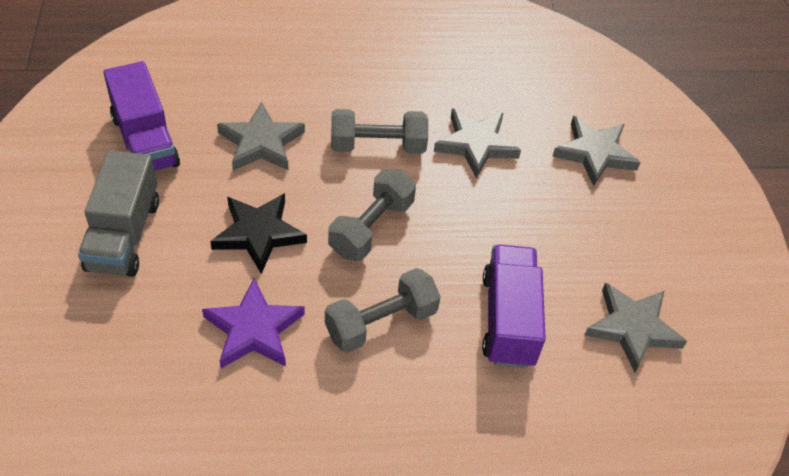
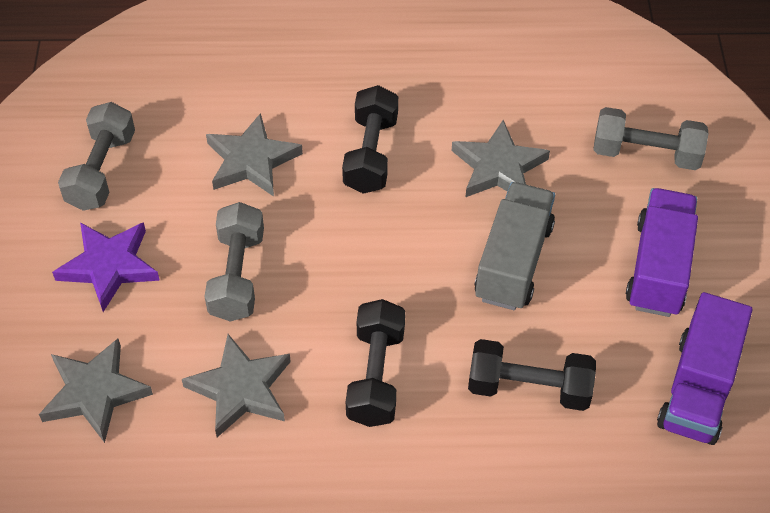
black dumbbell: 0 -> 3
black star: 1 -> 0

